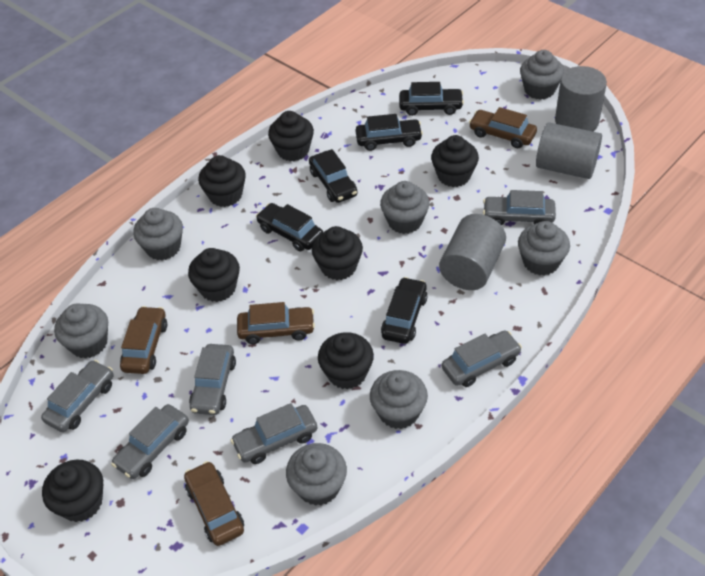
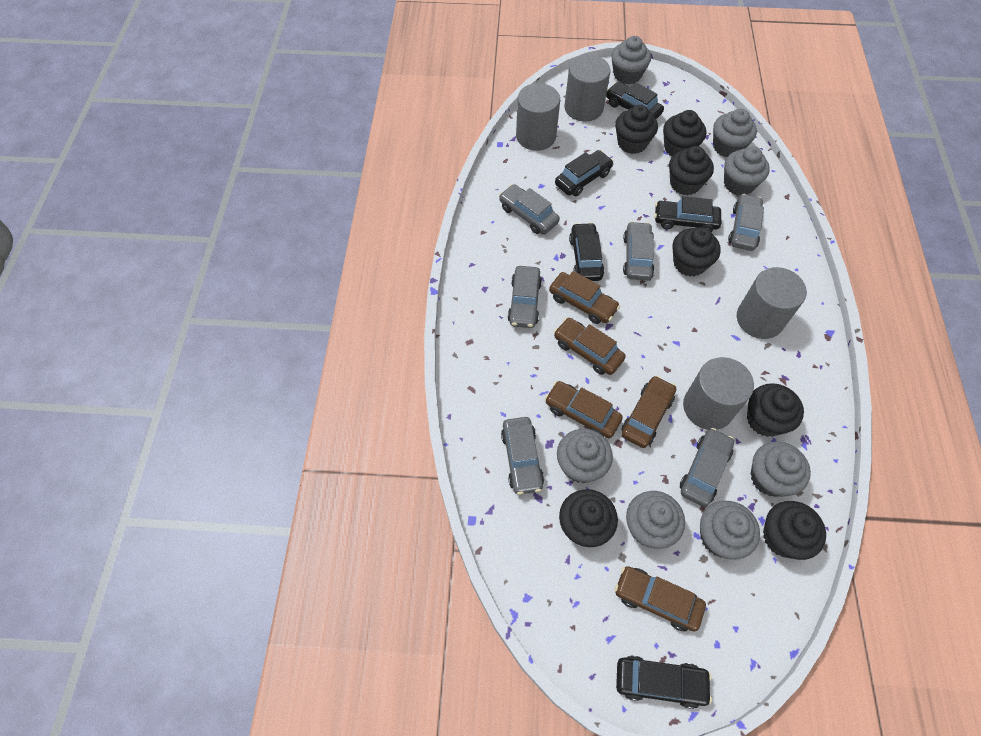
brown car: 4 -> 5
grey cylinder: 3 -> 4

